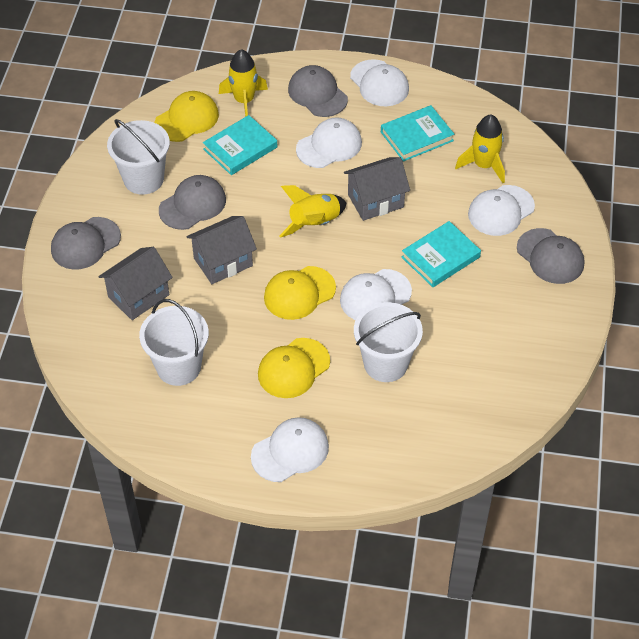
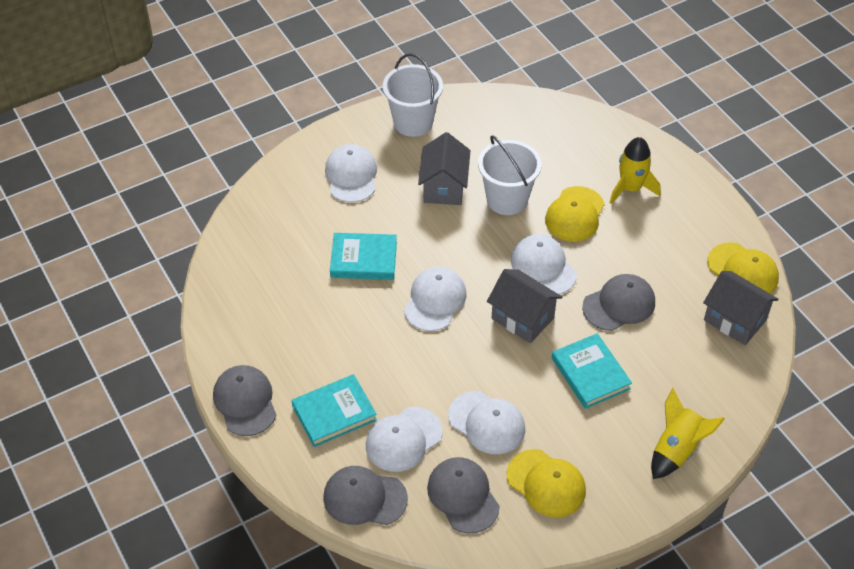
white bucket: 3 -> 2
yellow rocket: 3 -> 2

